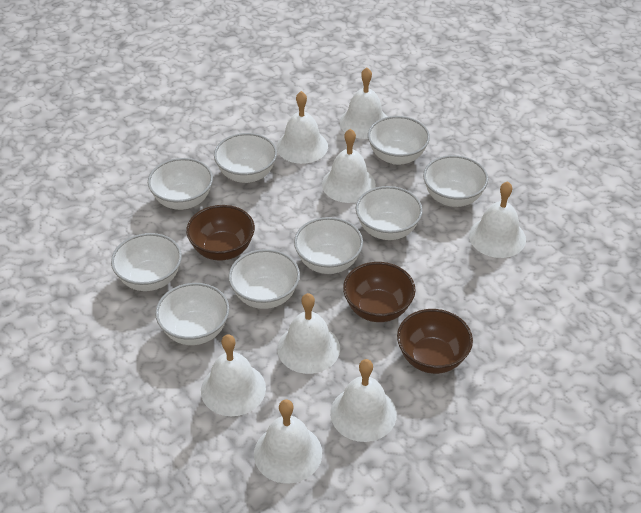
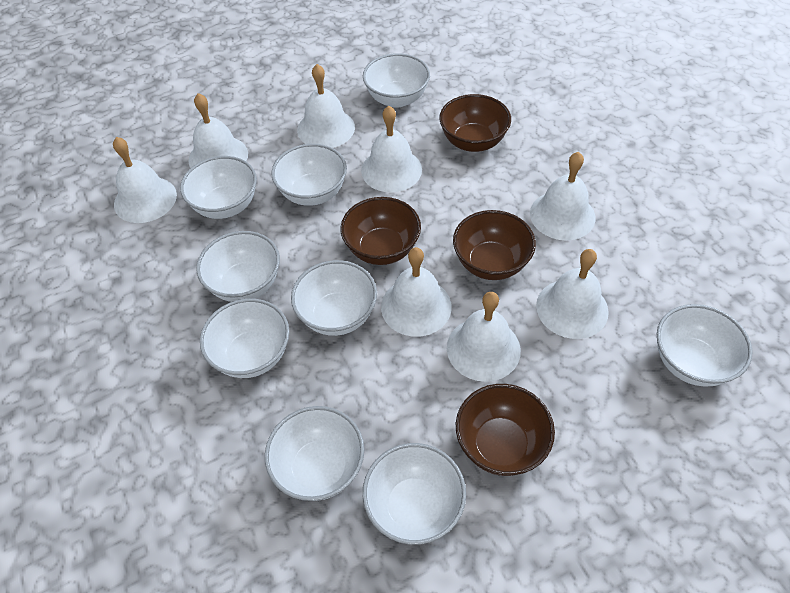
brown bowl: 3 -> 4

